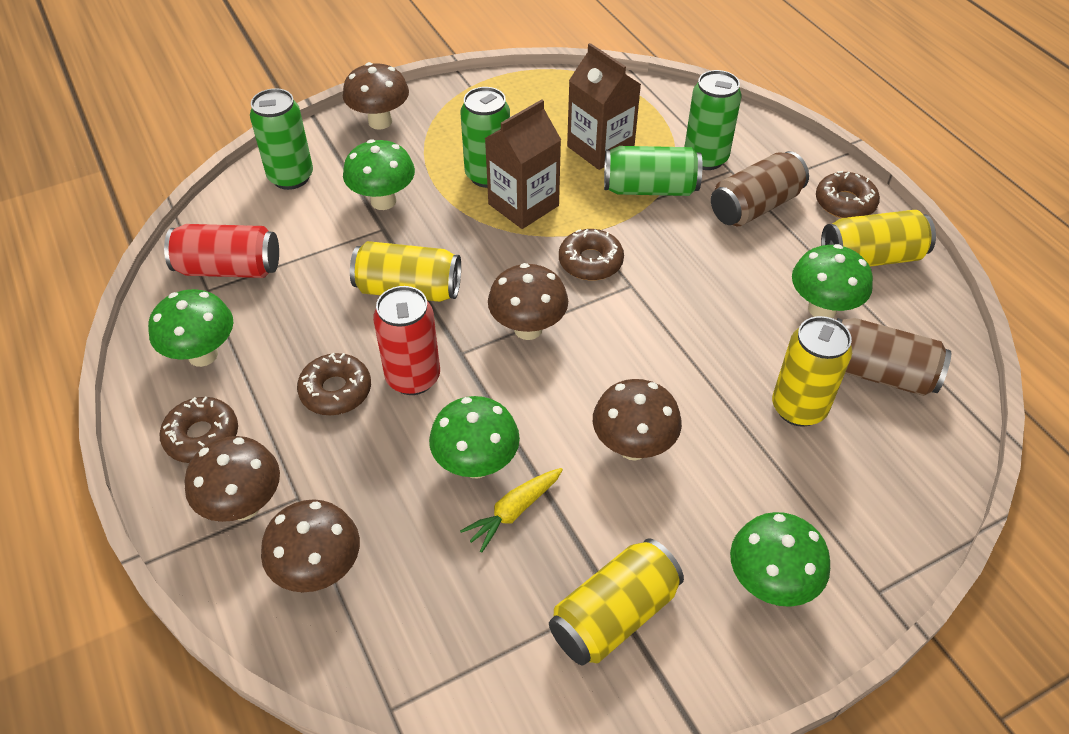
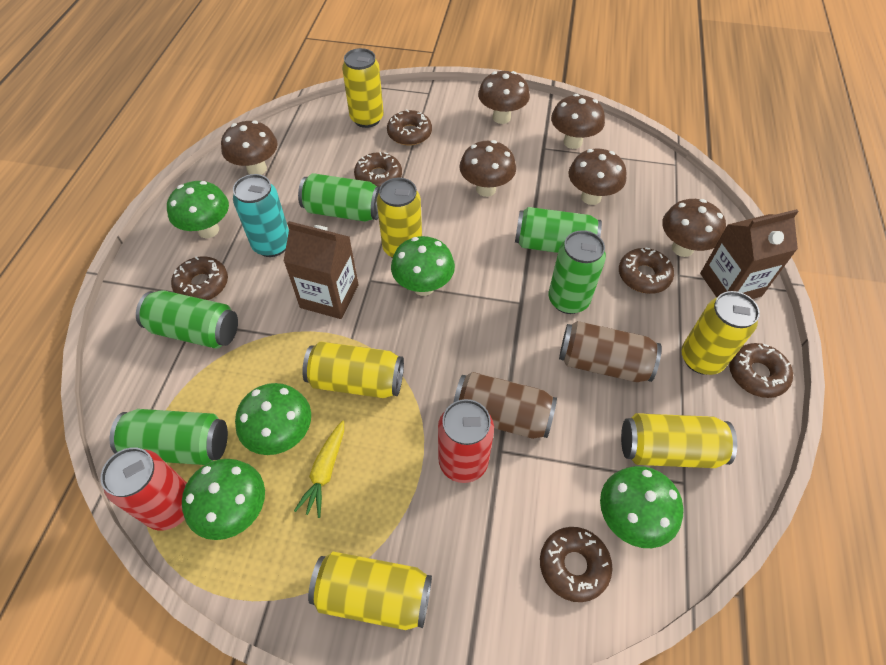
brown donut: 4 -> 6
brown mushroom: 5 -> 6
green can: 4 -> 5
turquoise can: 0 -> 1
yellow can: 4 -> 6

